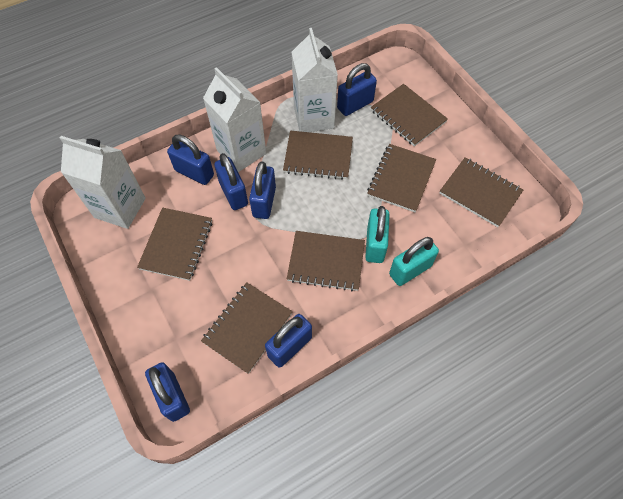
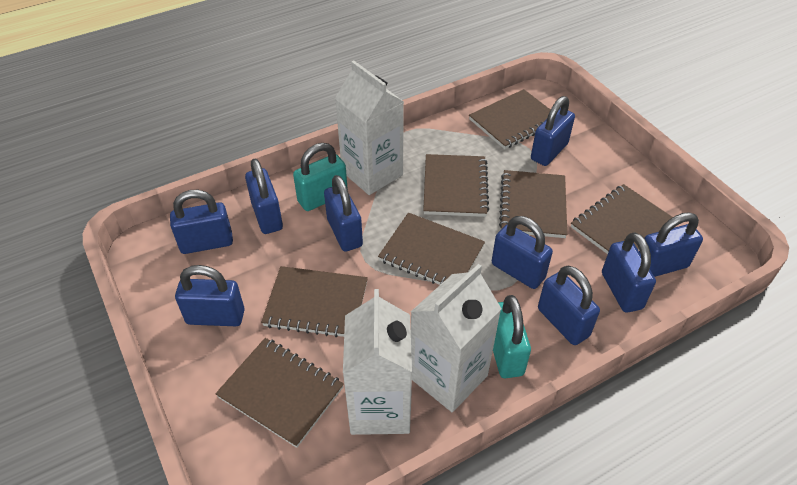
blue padlock: 6 -> 9

